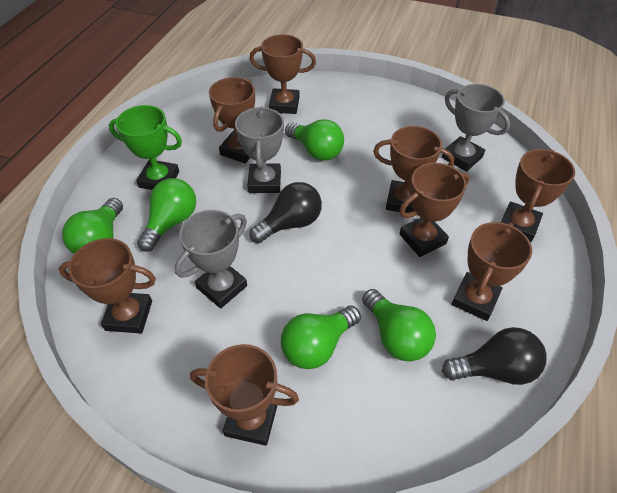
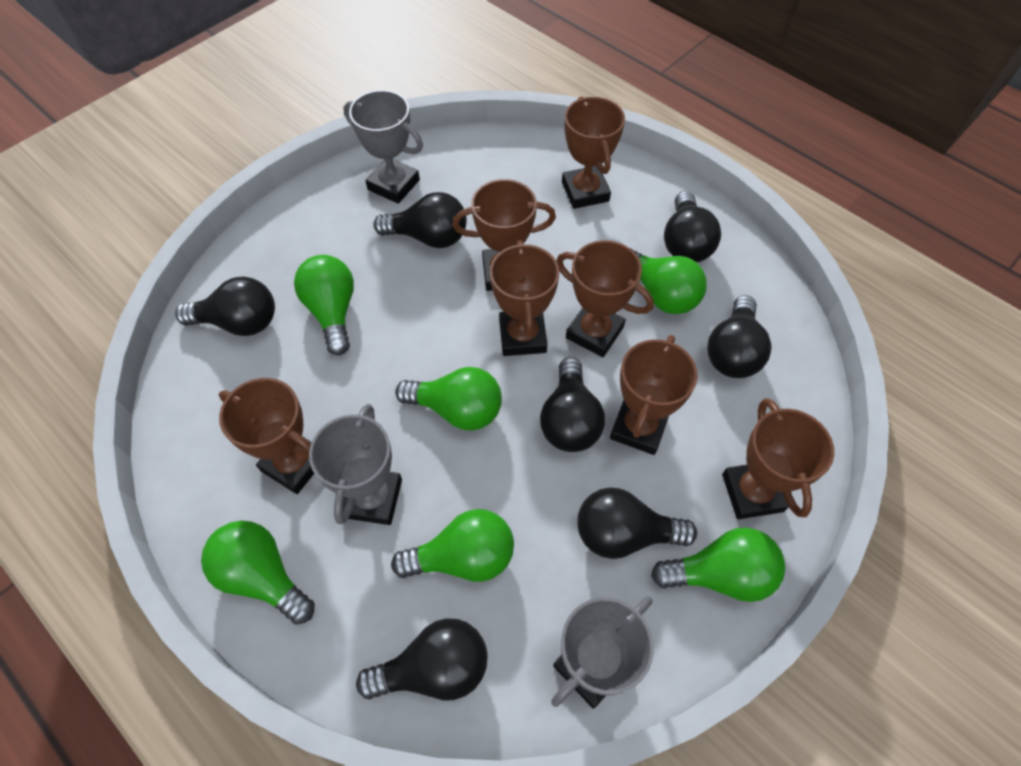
black light bulb: 2 -> 7
brown trophy: 8 -> 7
green light bulb: 5 -> 6
green trophy: 1 -> 0

